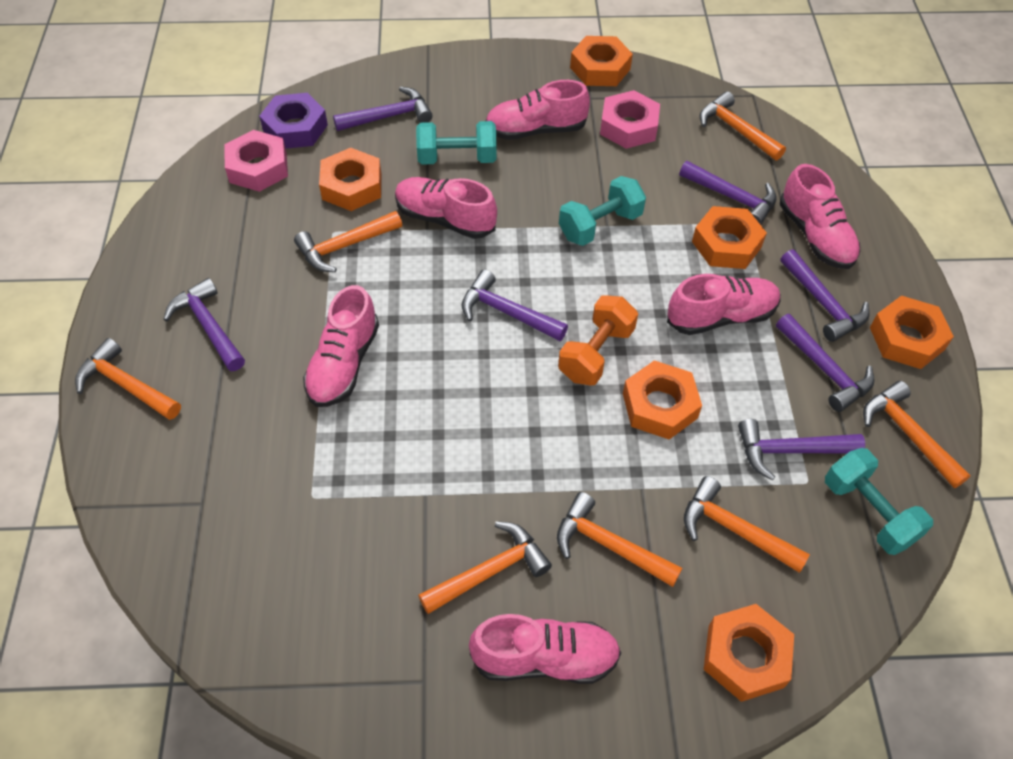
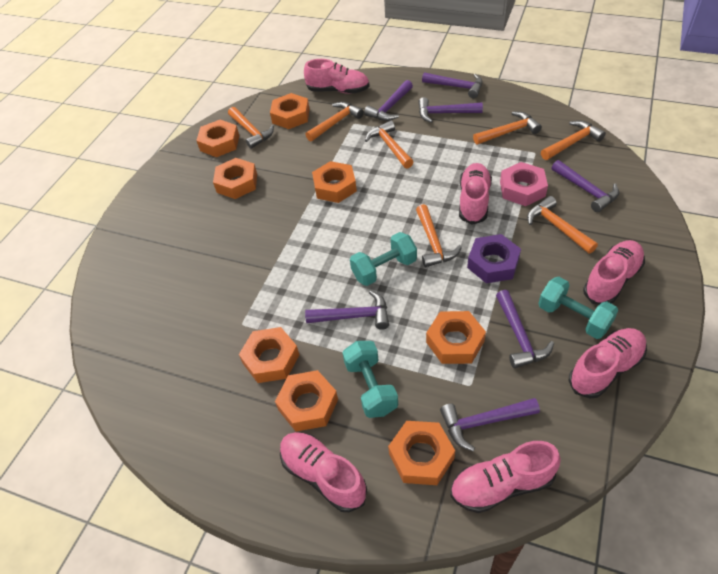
orange dumbbell: 1 -> 0
orange nut: 6 -> 8
pink nut: 2 -> 1

